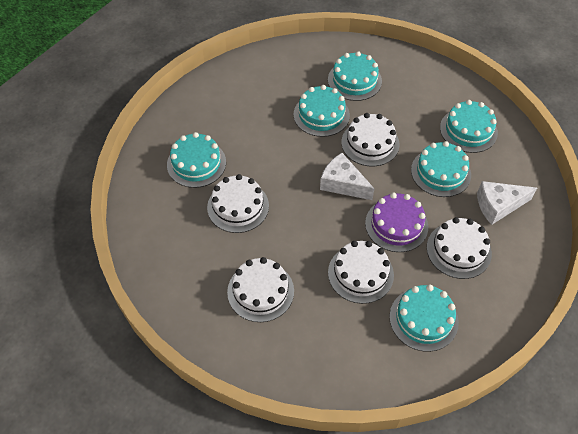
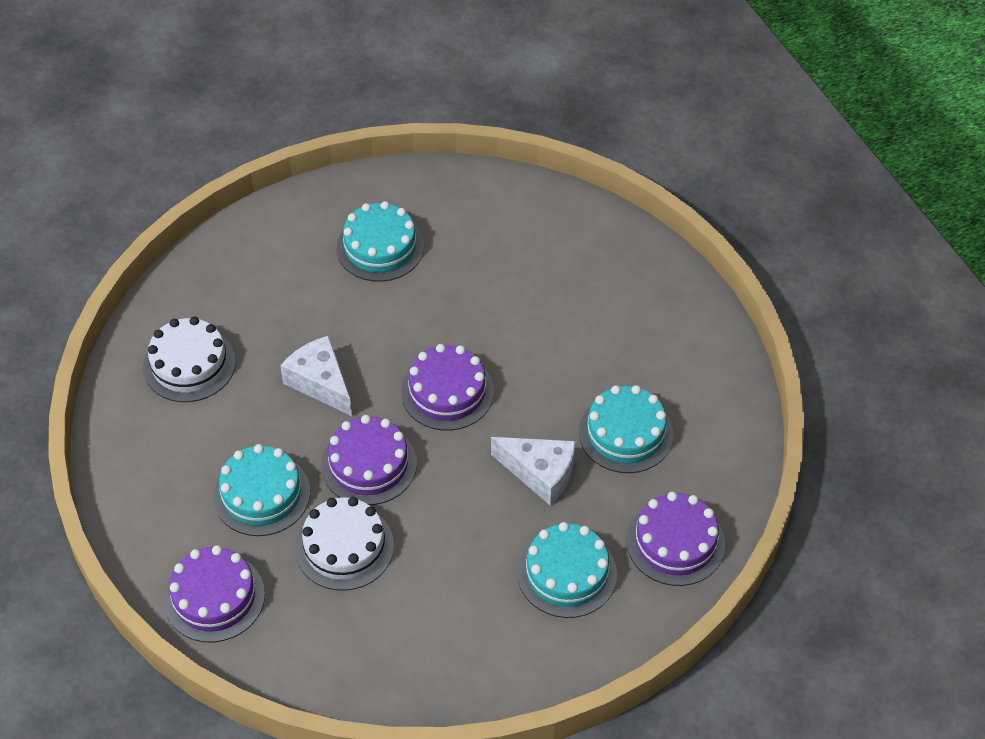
purple cake: 1 -> 4
turquoise cake: 6 -> 4
white cake: 5 -> 2

